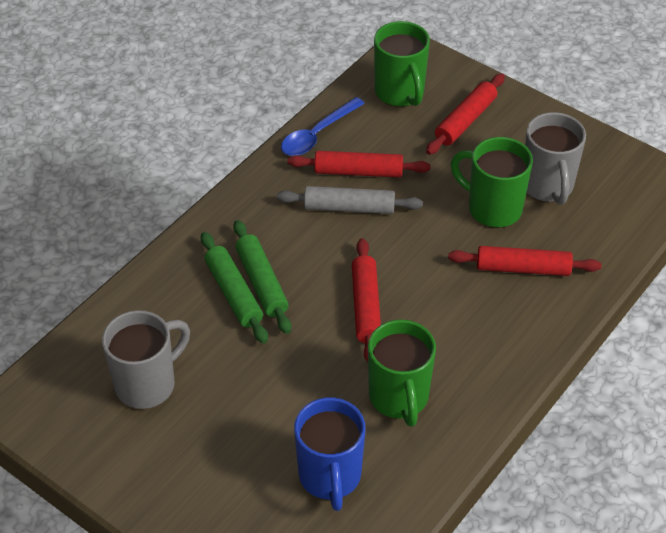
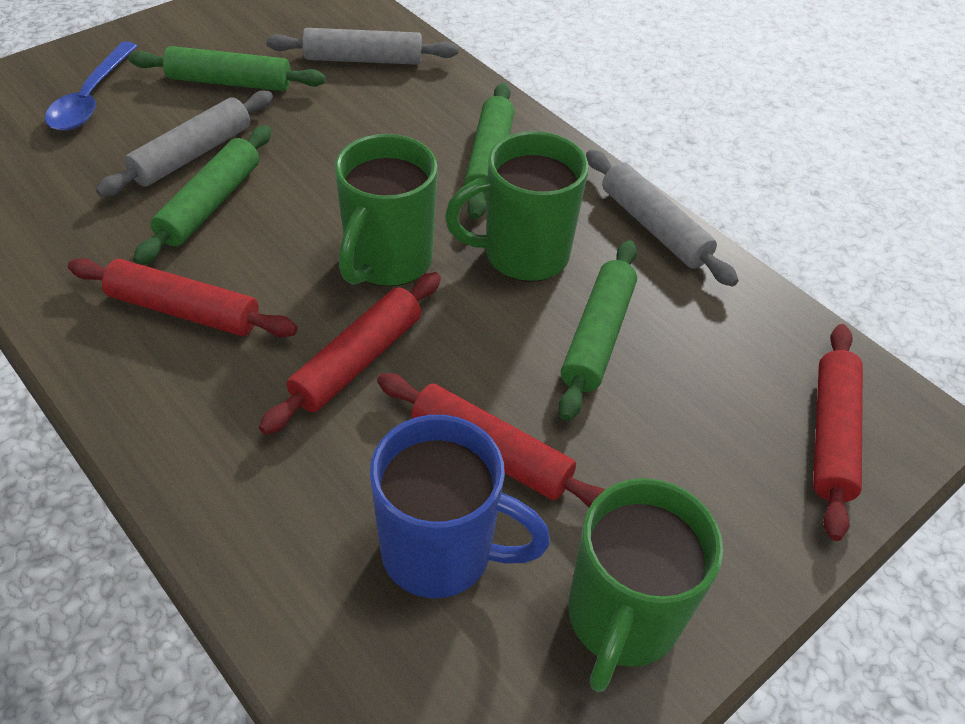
green rolling pin: 2 -> 4
grey mug: 2 -> 0
grey rolling pin: 1 -> 3

